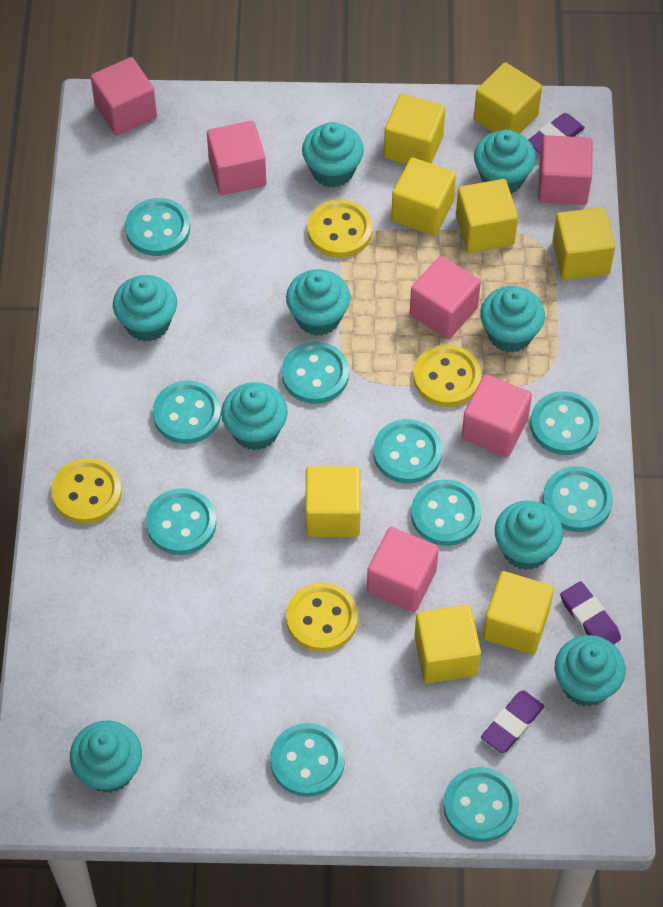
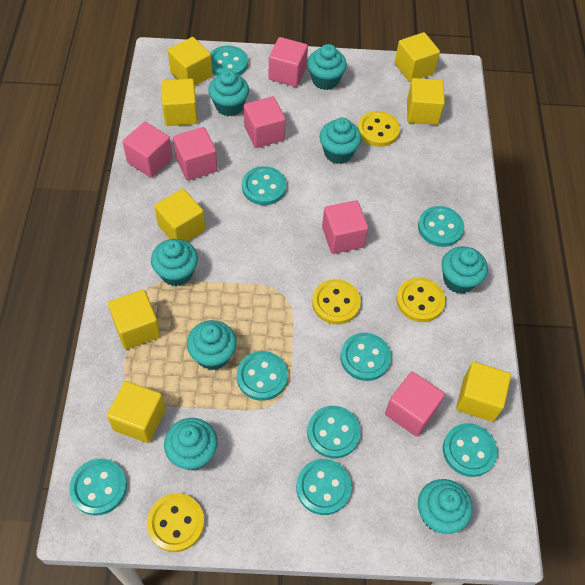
purple eraser: 3 -> 0
turquoise button: 10 -> 9
turquoise cupcake: 9 -> 8

